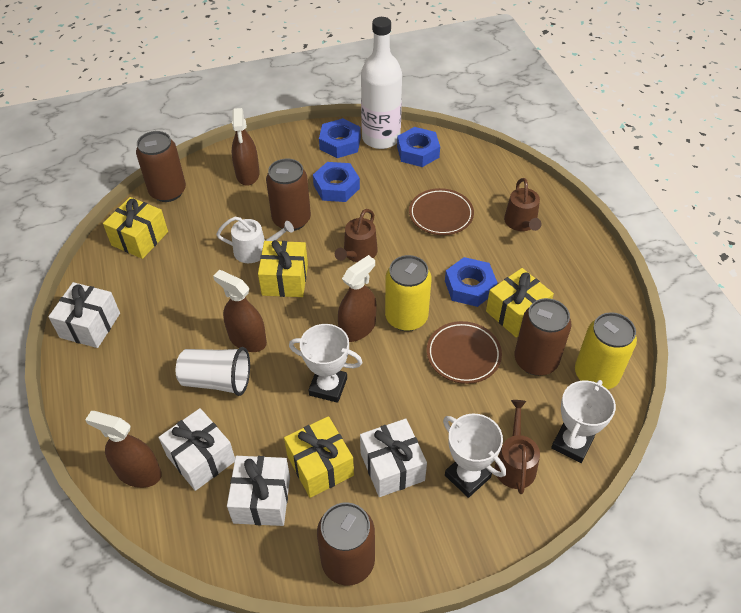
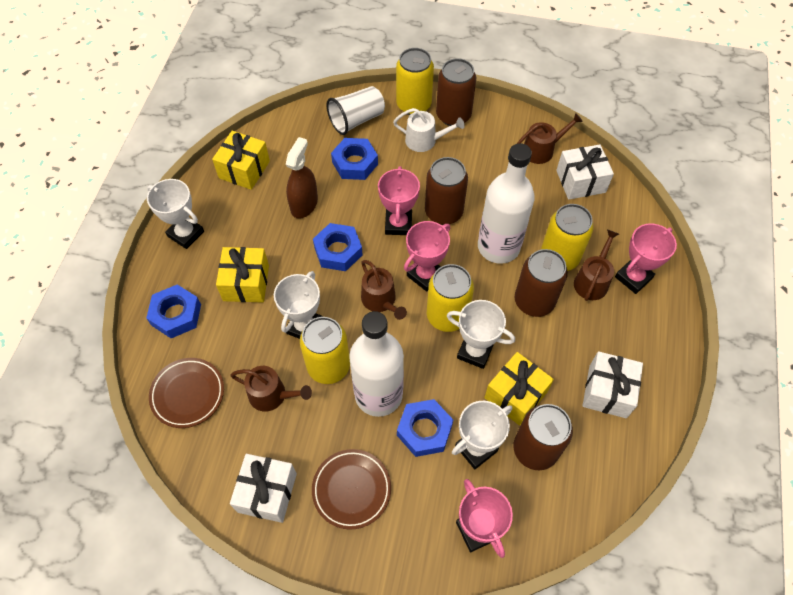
brown spray bottle: 4 -> 1
brown watering can: 3 -> 4
pink trophy: 0 -> 4
white bottle: 1 -> 2
white gift: 4 -> 3
white trophy: 3 -> 4
yellow can: 2 -> 4
yellow gift: 4 -> 3

